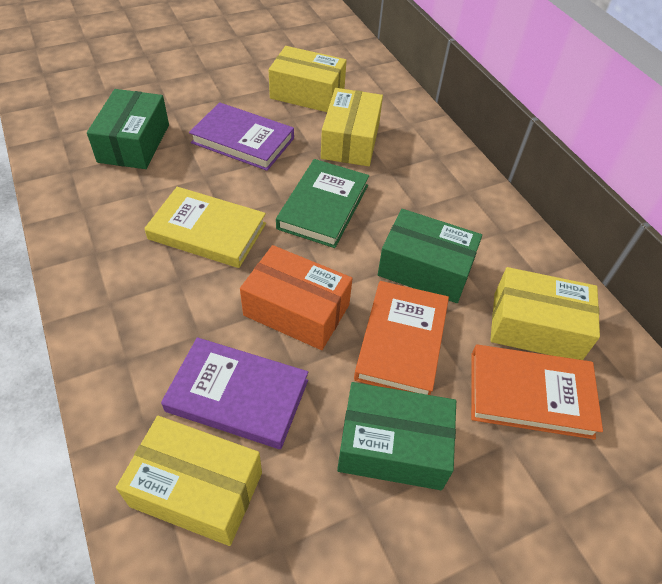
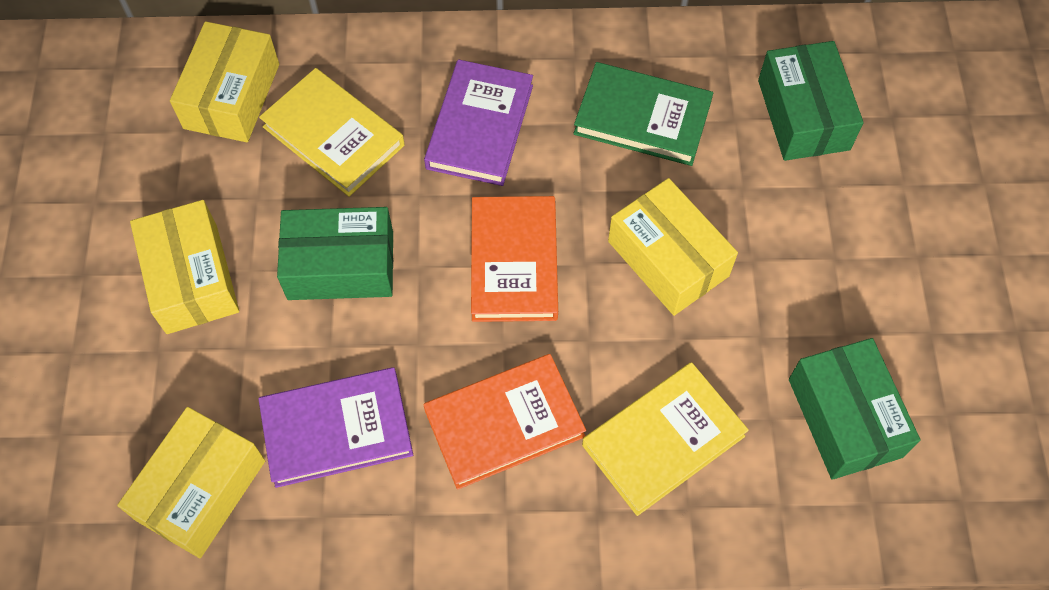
orange box: 1 -> 0
yellow book: 1 -> 2

